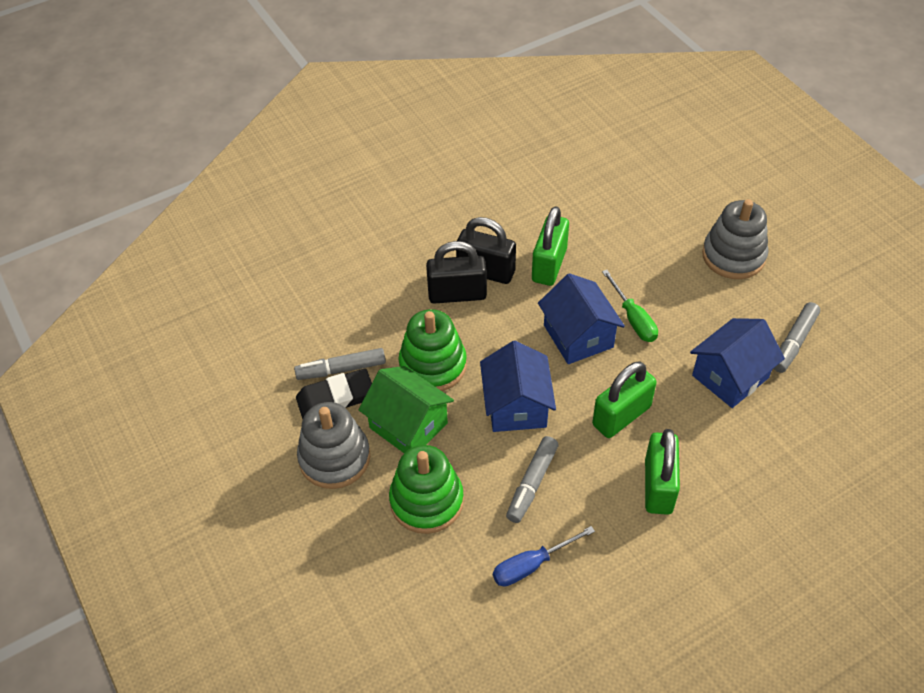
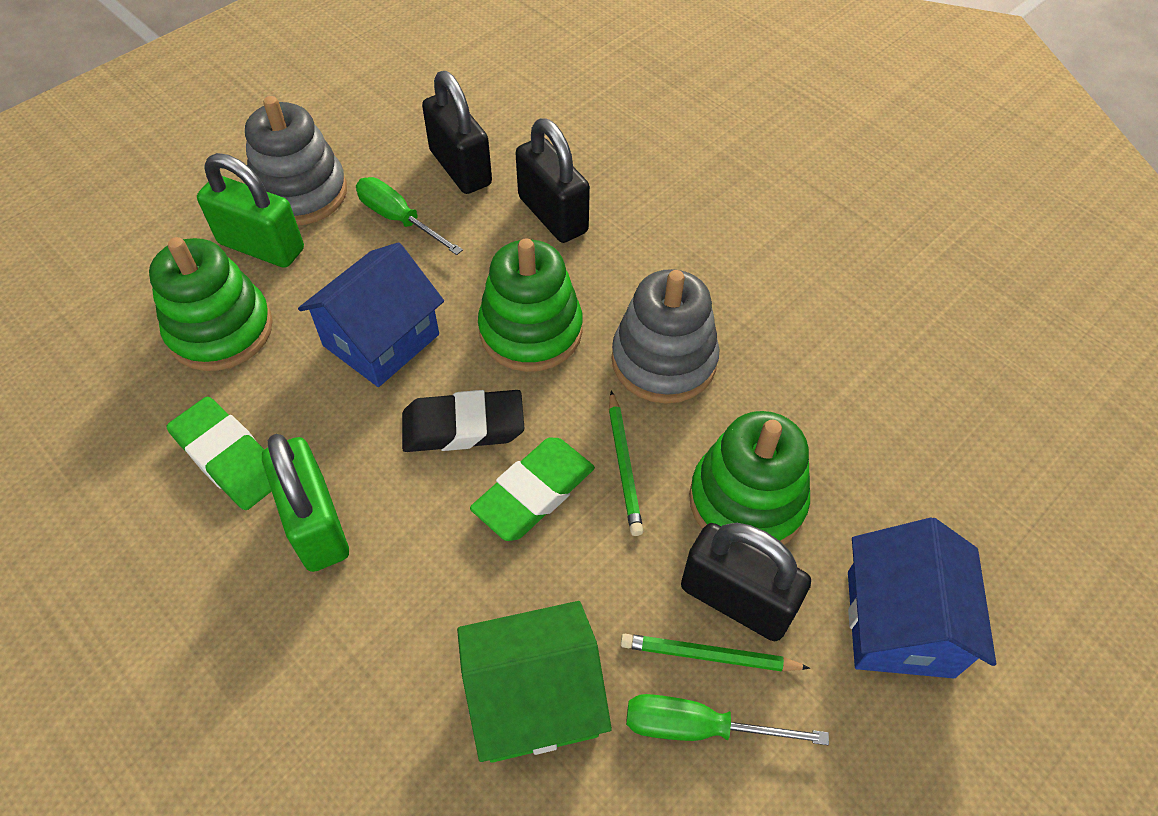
black padlock: 2 -> 3
blue house: 3 -> 2
blue screwdriver: 1 -> 0
green eraser: 0 -> 2
green padlock: 3 -> 2
green pencil: 0 -> 2
green screwdriver: 1 -> 2
green stacking toy: 2 -> 3
grey marker: 3 -> 0

